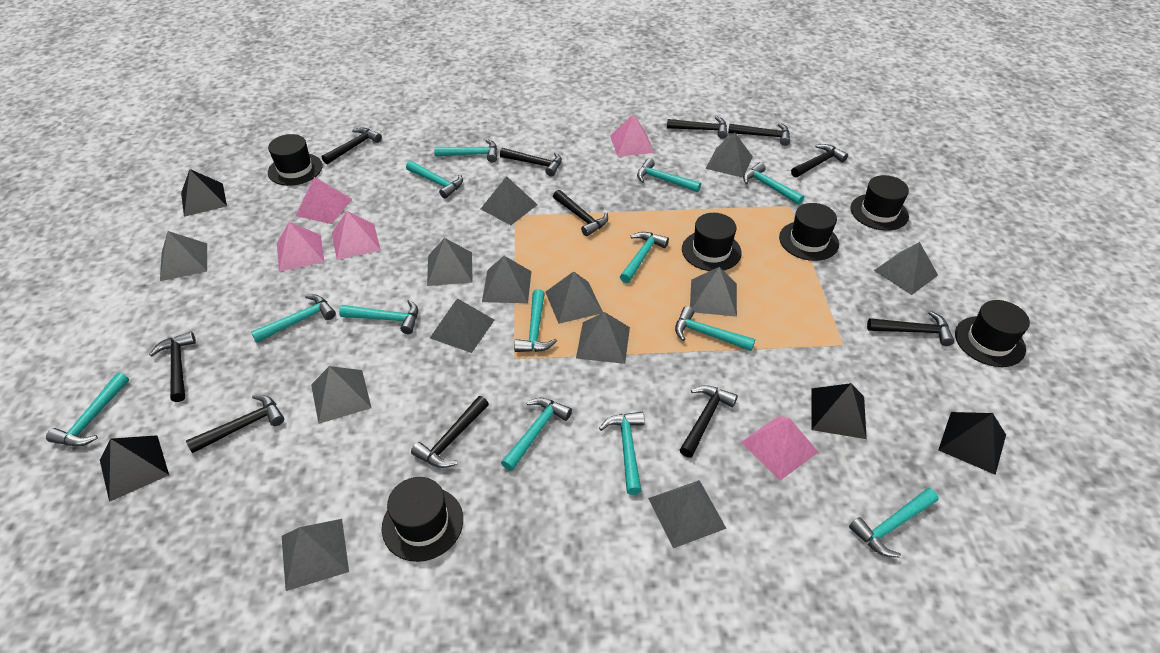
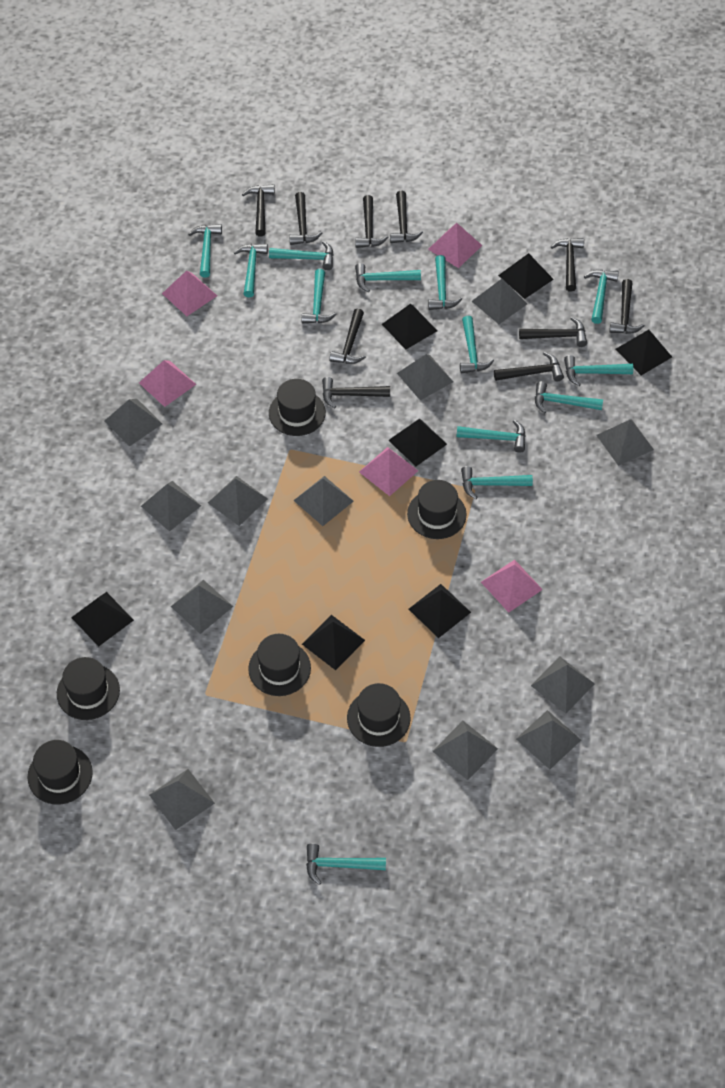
black hammer: 11 -> 10
black pyramid: 4 -> 7
grey pyramid: 13 -> 12

